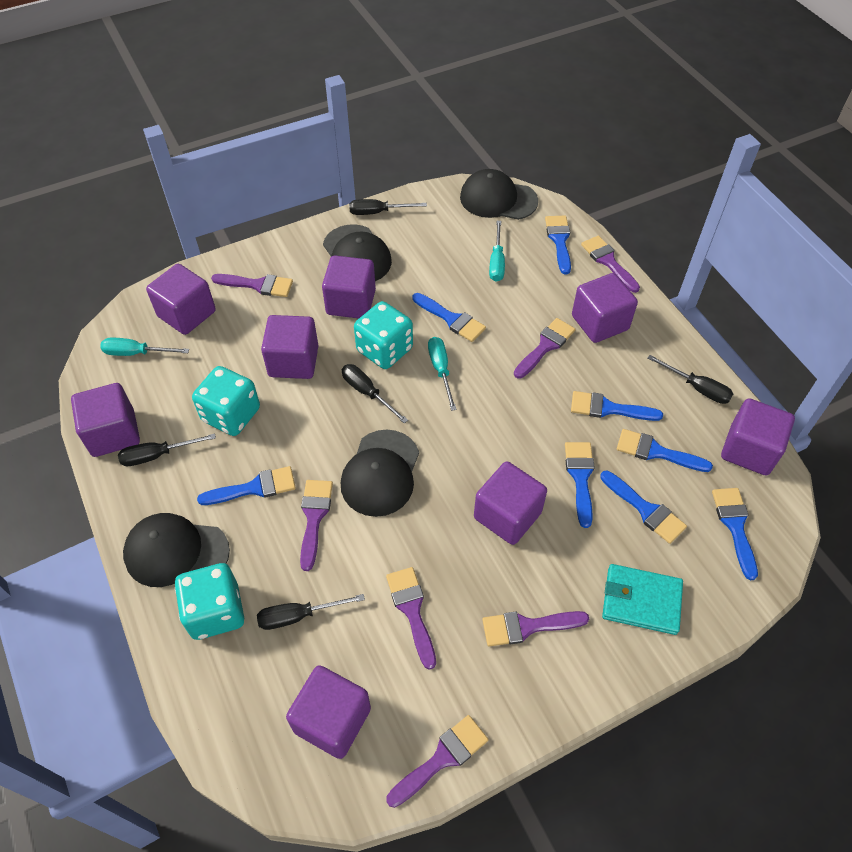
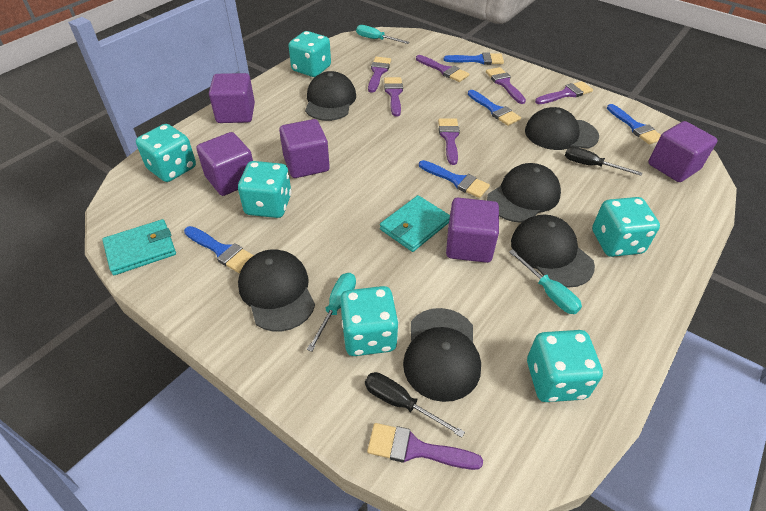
black cap: 4 -> 6
black screwdriver: 5 -> 2
blue brush: 8 -> 5
purple cube: 8 -> 5
turquoise dice: 3 -> 6
turquoise wallet: 1 -> 2

